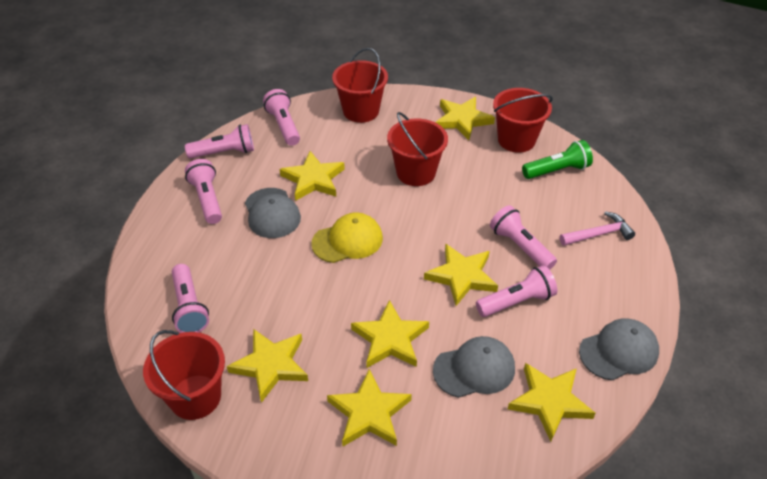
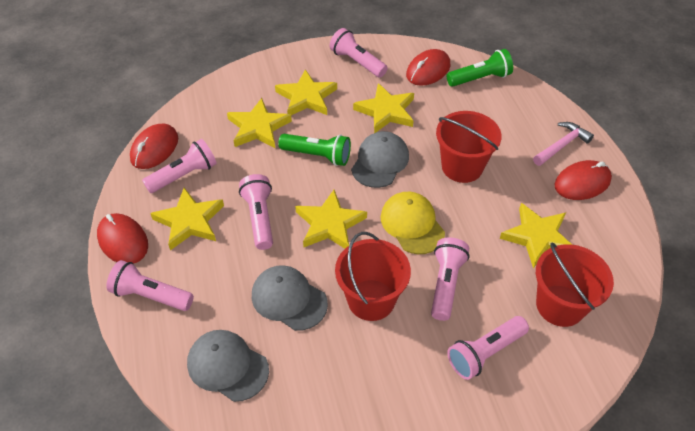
green flashlight: 1 -> 2
red bucket: 4 -> 3
red mouse: 0 -> 4
yellow star: 7 -> 6

